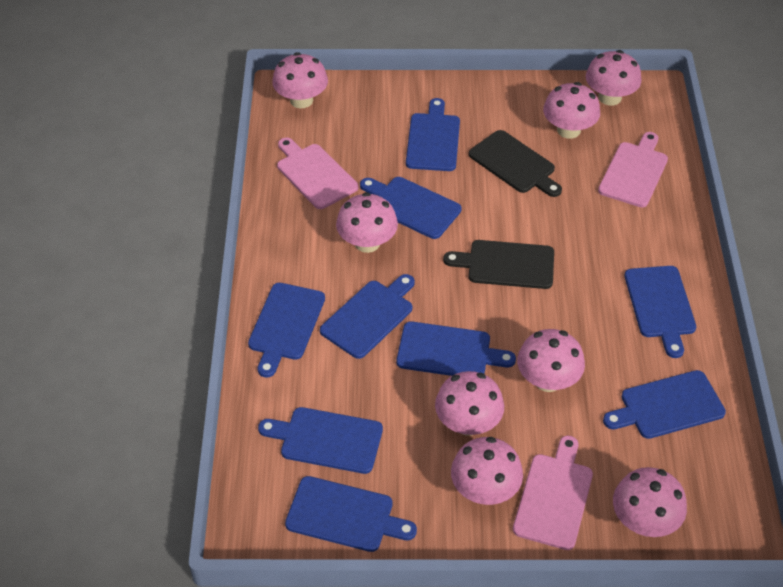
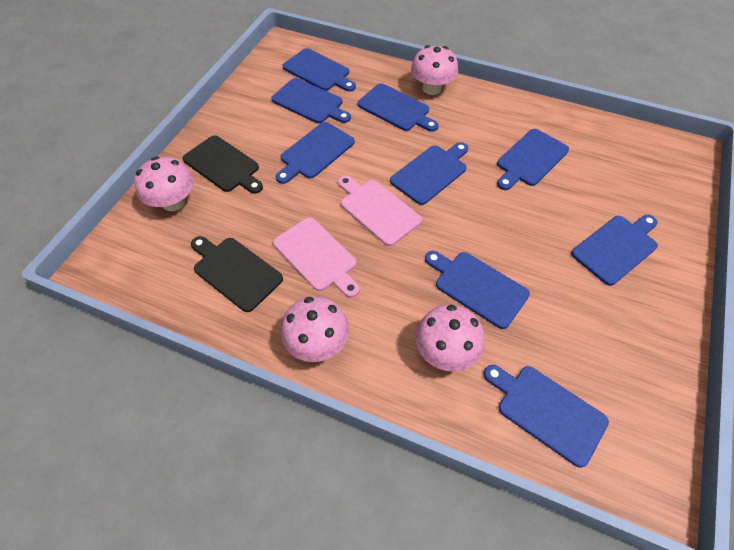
pink cutting board: 3 -> 2
pink mushroom: 8 -> 4

